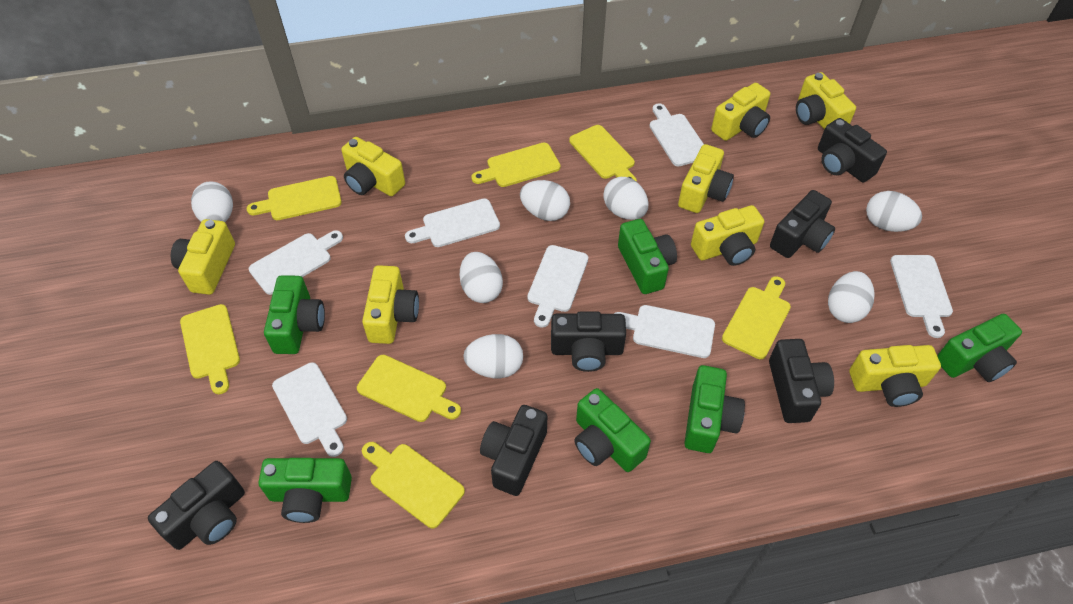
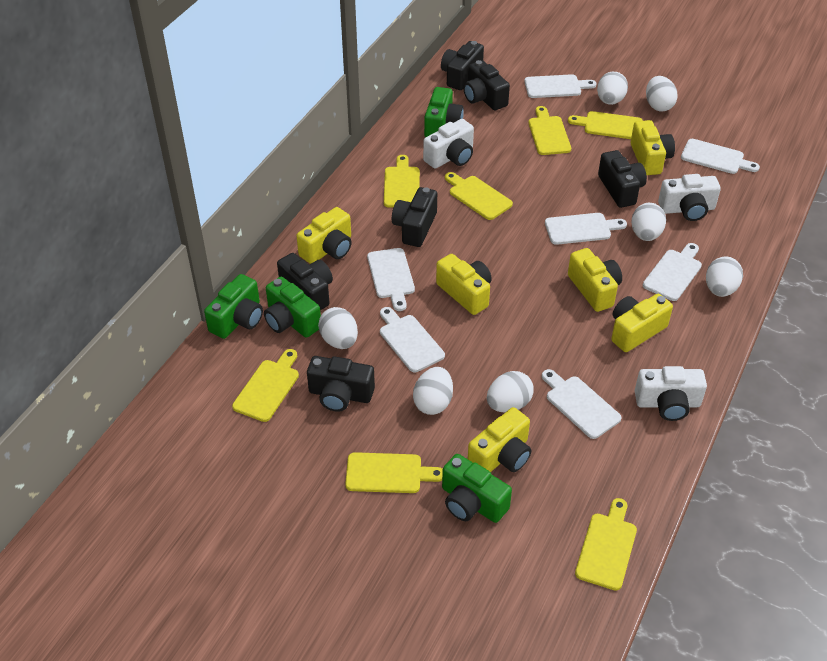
green camera: 6 -> 4
white camera: 0 -> 3
yellow camera: 8 -> 6

